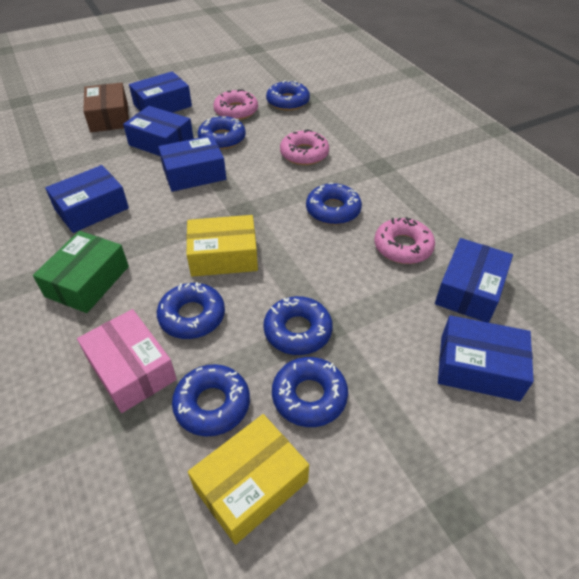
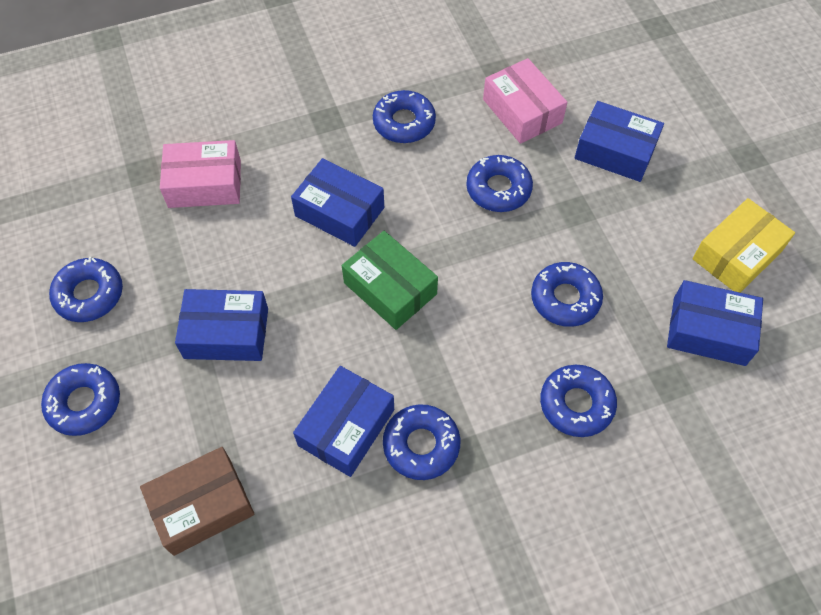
blue box: 6 -> 5
pink box: 1 -> 2
pink donut: 3 -> 0
yellow box: 2 -> 1

